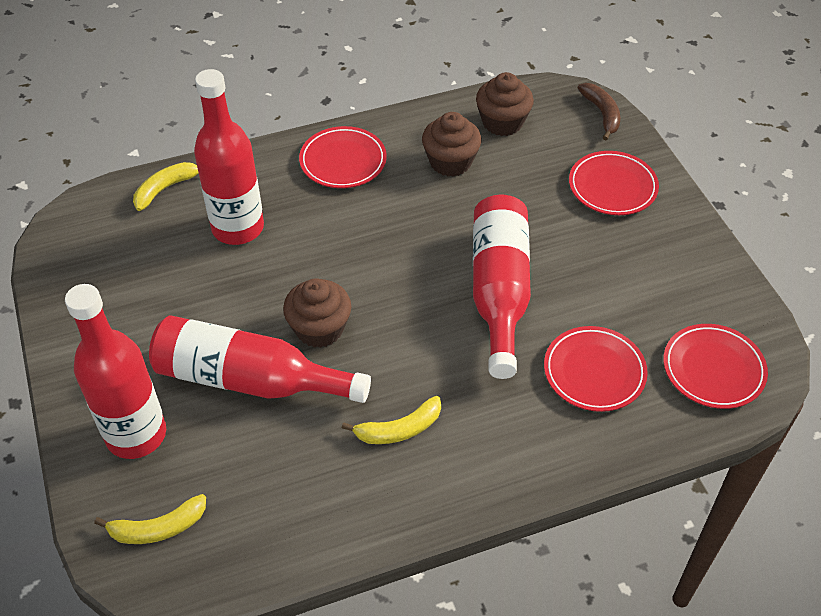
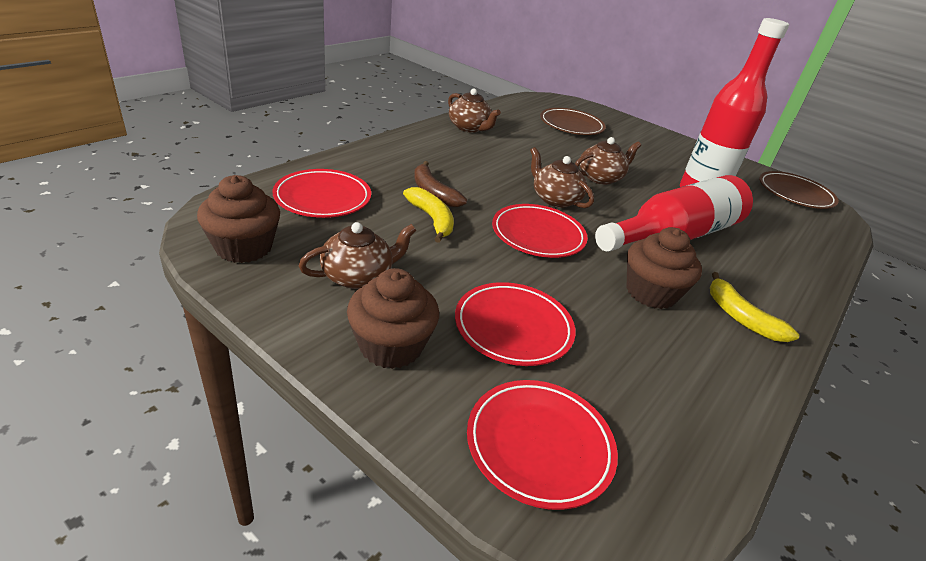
brown plate: 0 -> 2
brown teapot: 0 -> 4
red bottle: 4 -> 2
yellow banana: 3 -> 2

